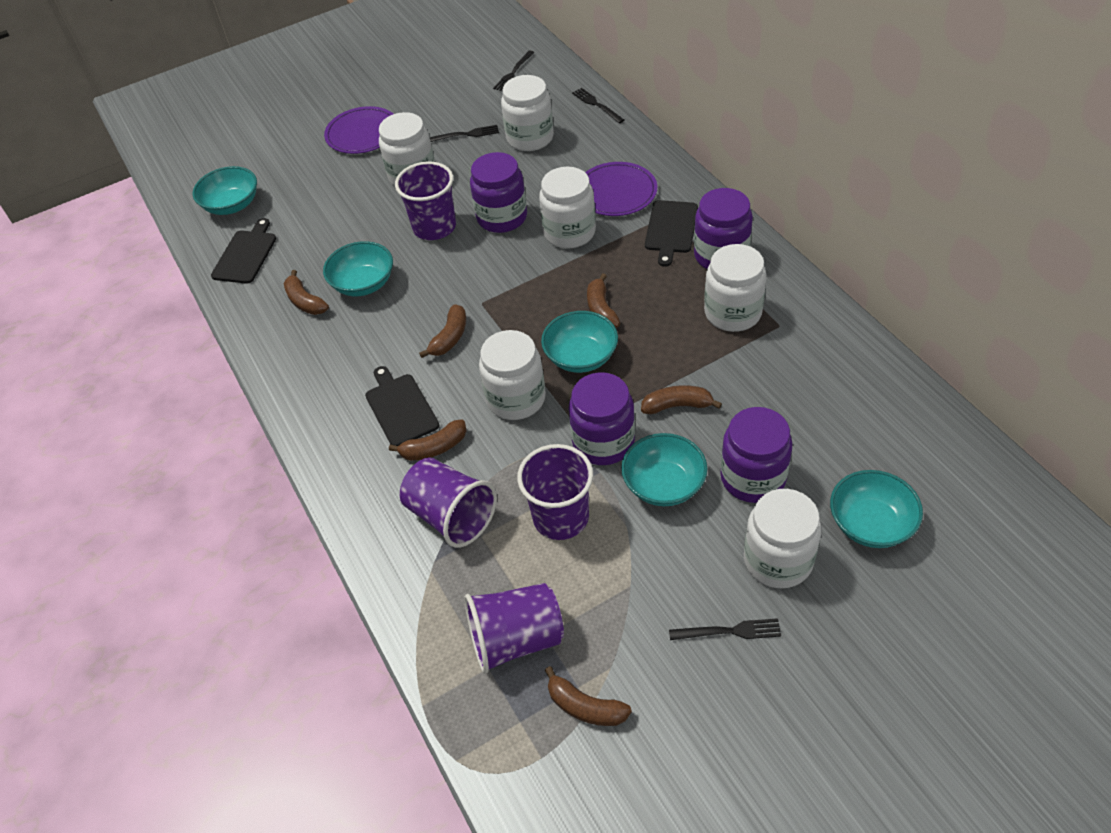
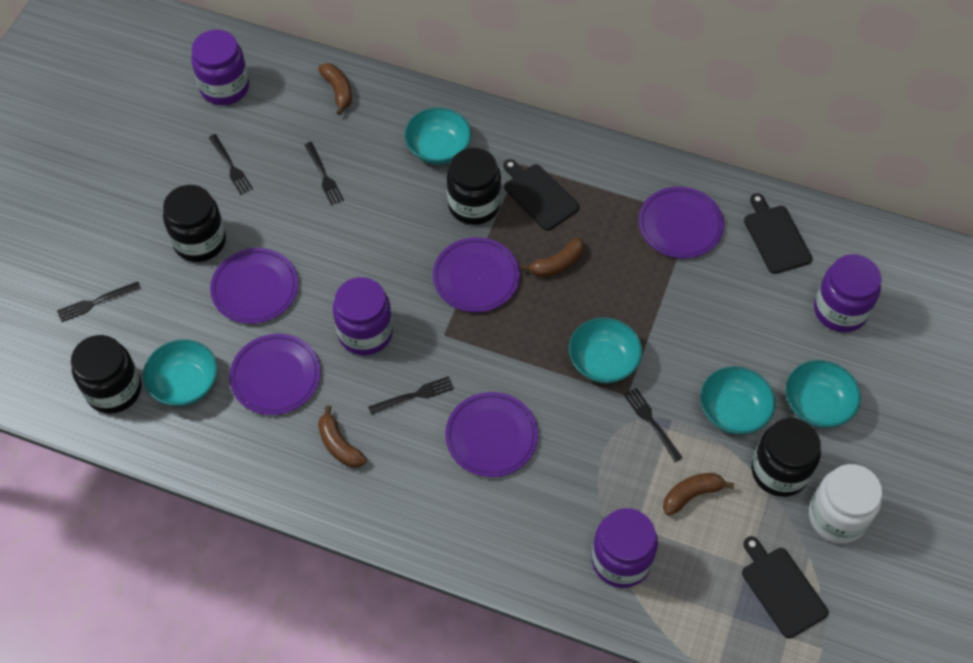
black fork: 4 -> 5
black jar: 0 -> 4
brown banana: 6 -> 4
purple cup: 4 -> 0
purple plate: 2 -> 5
white jar: 6 -> 1

